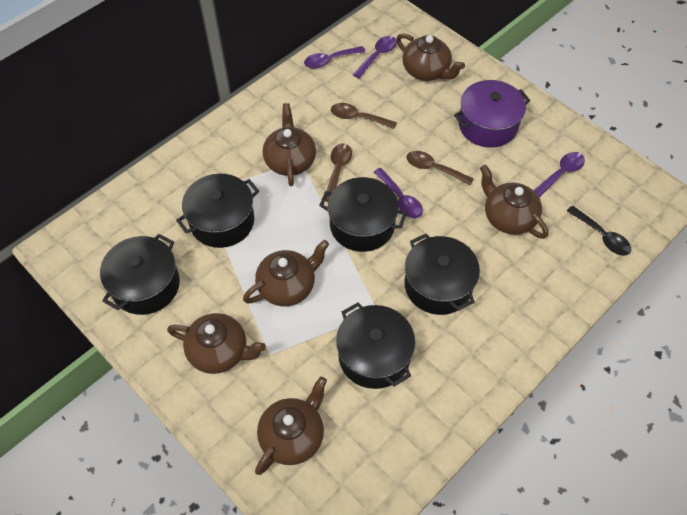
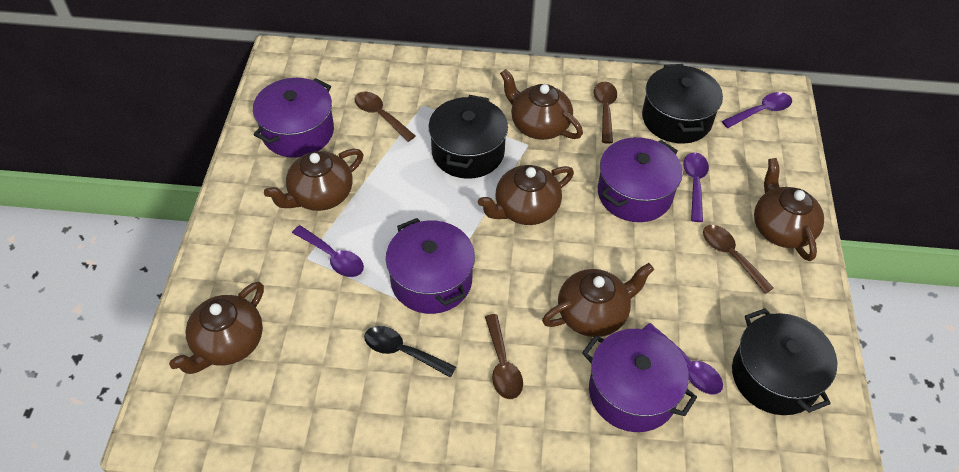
black pot: 5 -> 3
brown spoon: 3 -> 4
purple pot: 1 -> 4

